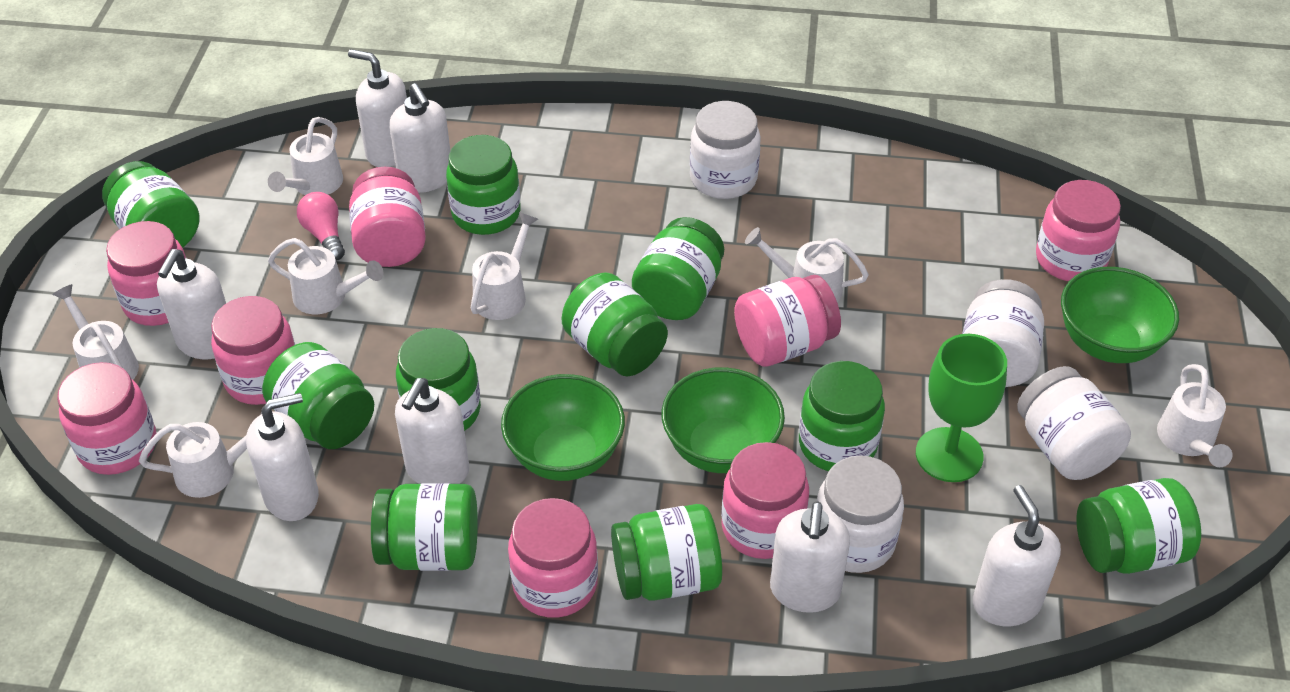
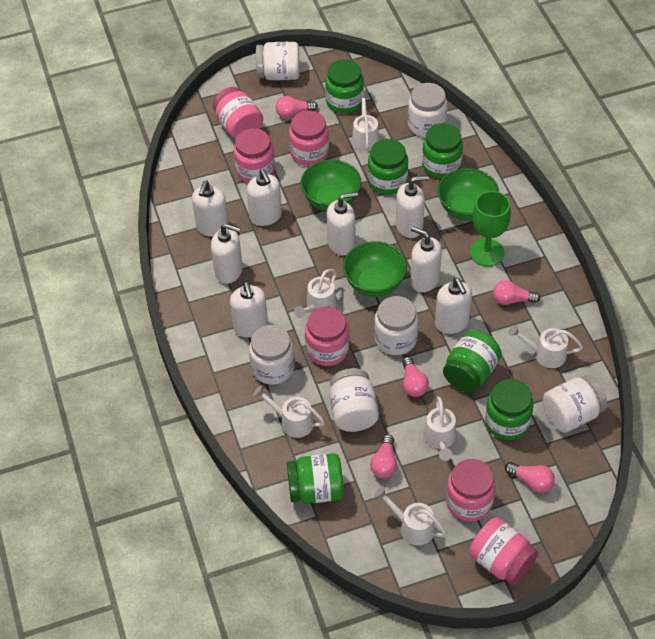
green jar: 10 -> 6
pink jar: 8 -> 6
pink light bulb: 1 -> 5
white jar: 4 -> 6
white soap dispenser: 7 -> 8
white watering can: 7 -> 6

